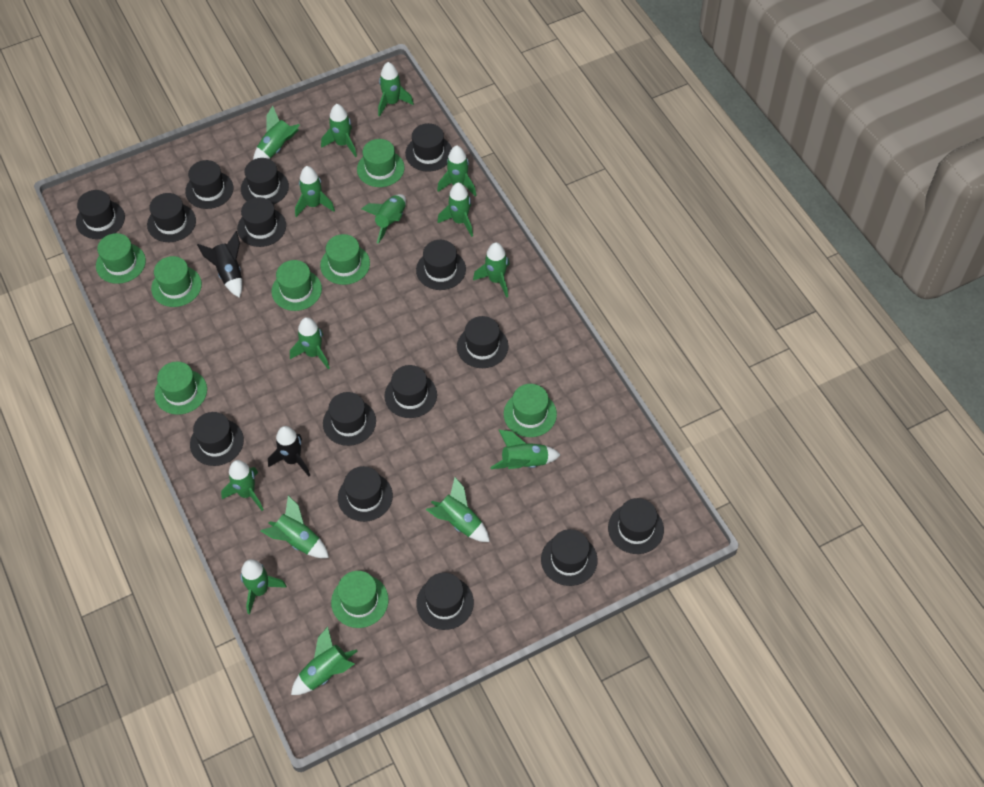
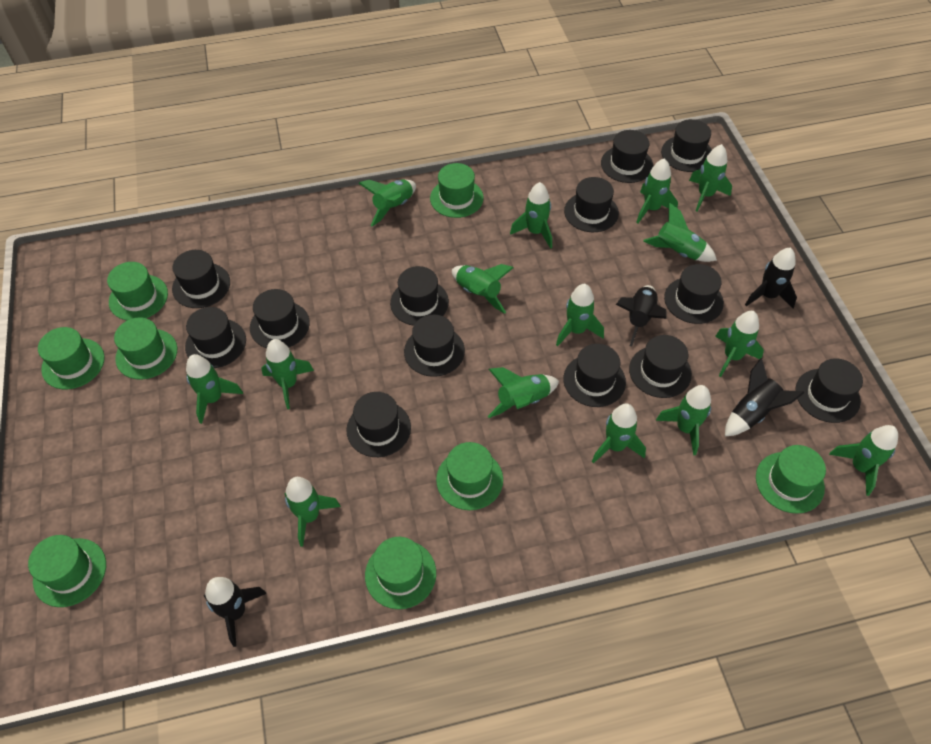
black hat: 15 -> 13
black rocket: 2 -> 4

